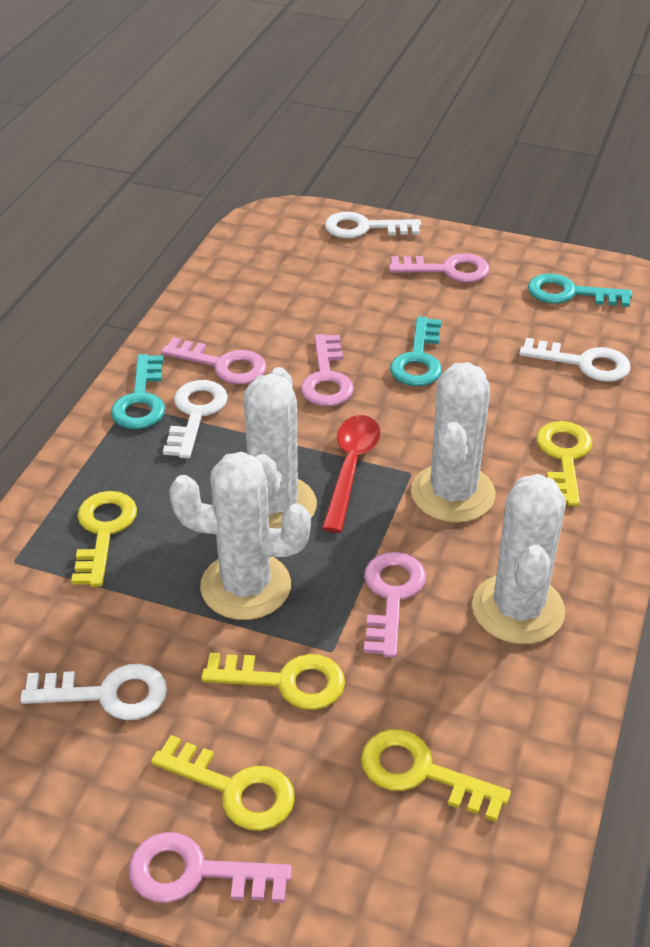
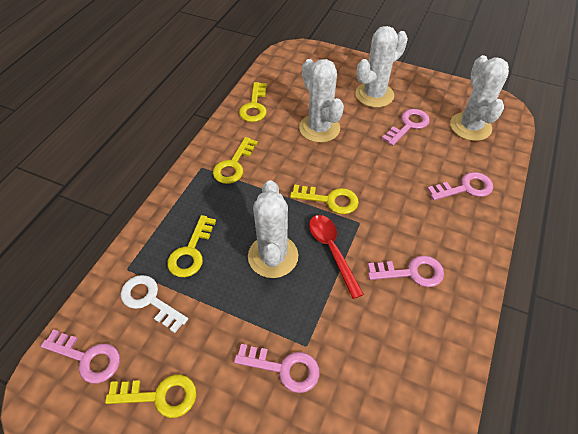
turquoise key: 3 -> 0
white key: 4 -> 1

